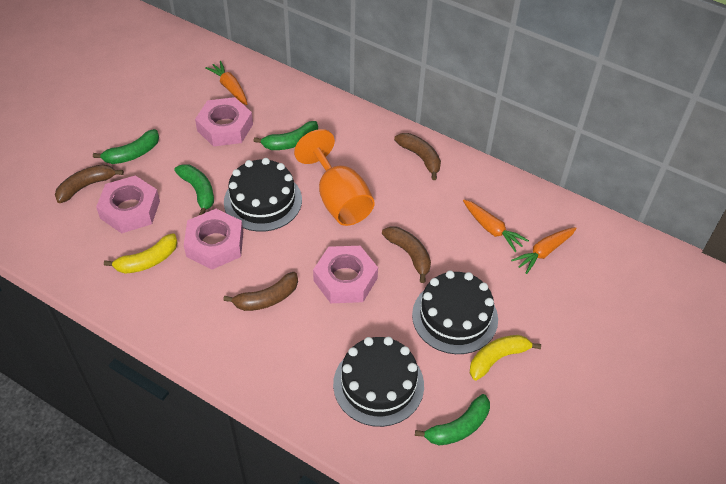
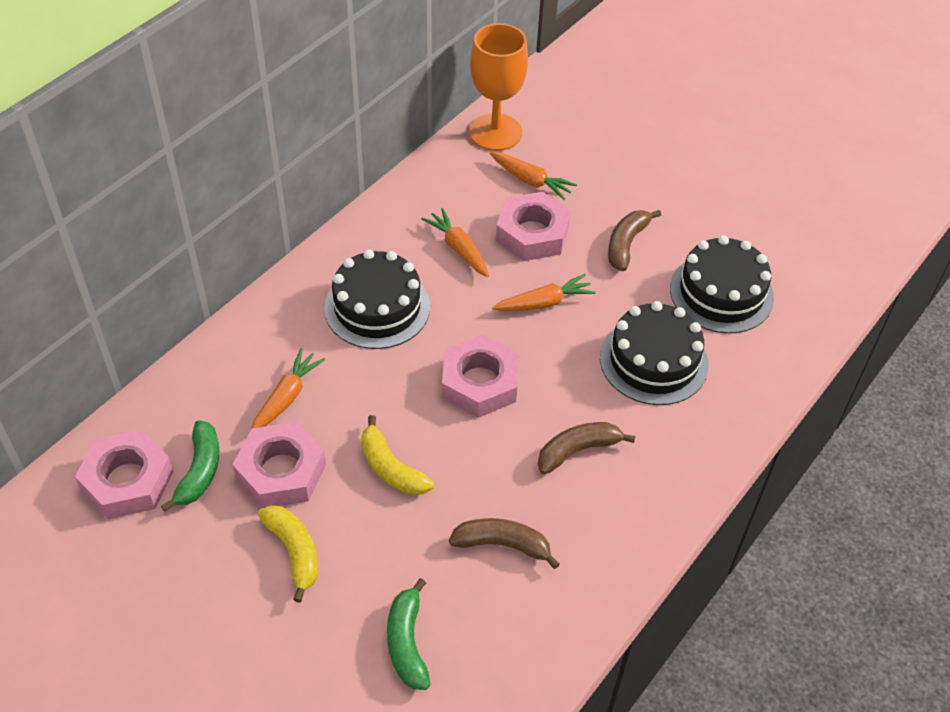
brown banana: 4 -> 3
green banana: 4 -> 2
orange carrot: 3 -> 4

